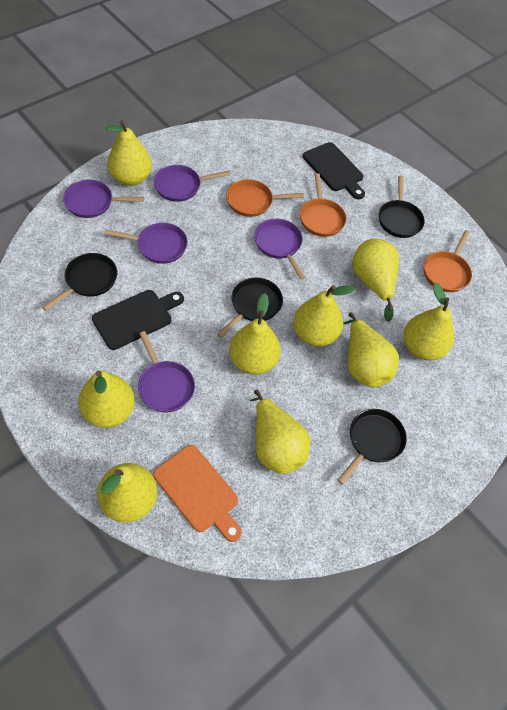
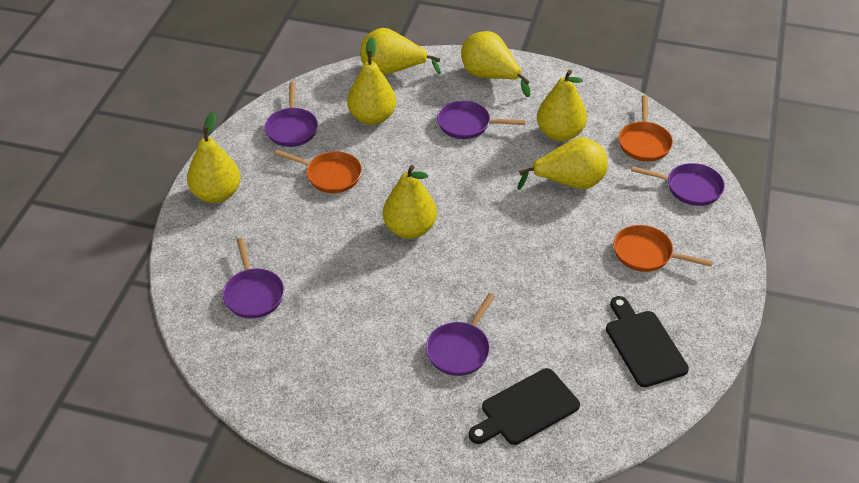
black pan: 4 -> 0
orange cutting board: 1 -> 0
yellow pear: 9 -> 7

